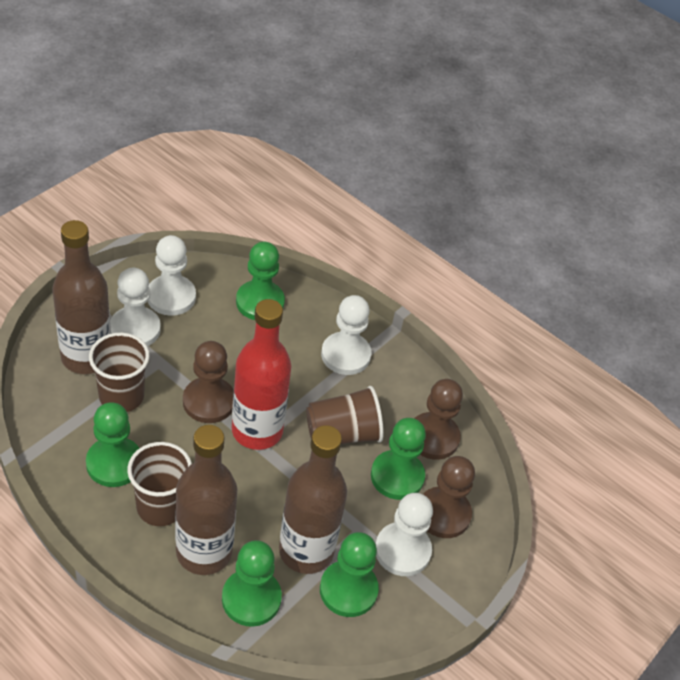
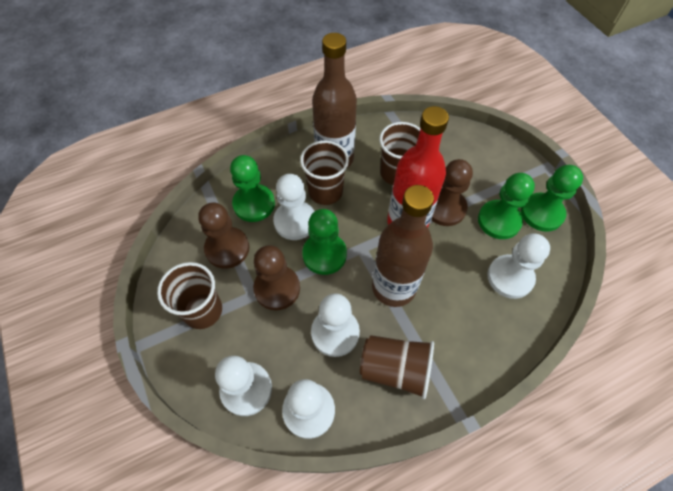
brown bottle: 3 -> 2
brown cup: 3 -> 4
green pawn: 5 -> 4
white pawn: 4 -> 5

